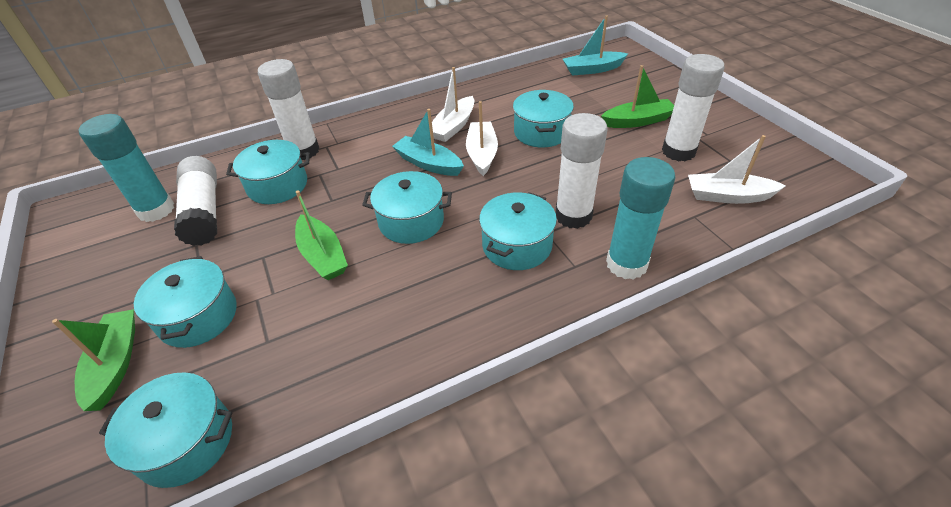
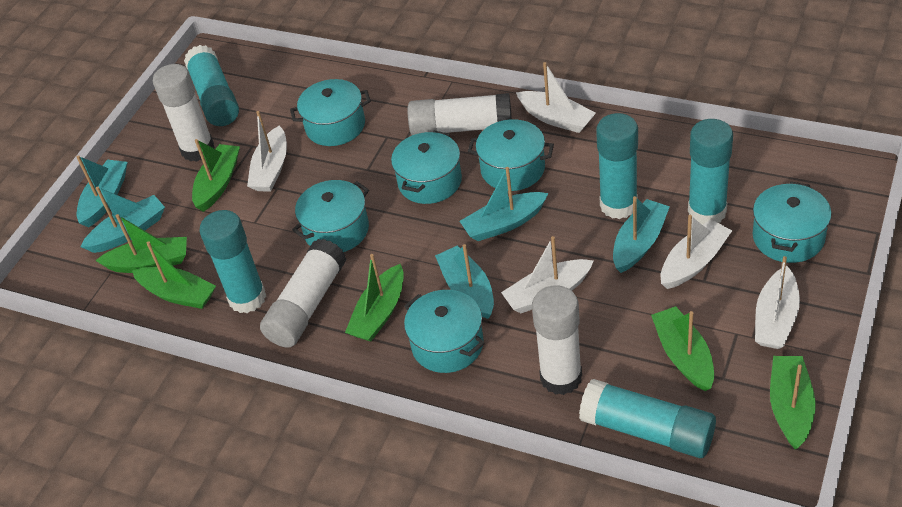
green boat: 3 -> 6
turquoise boat: 2 -> 5
turquoise glue stick: 2 -> 5
white boat: 3 -> 5

